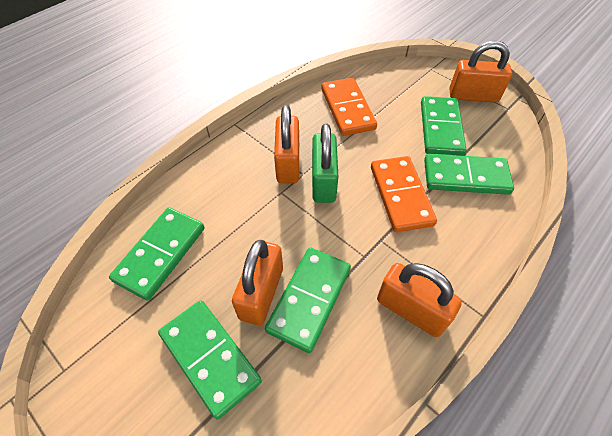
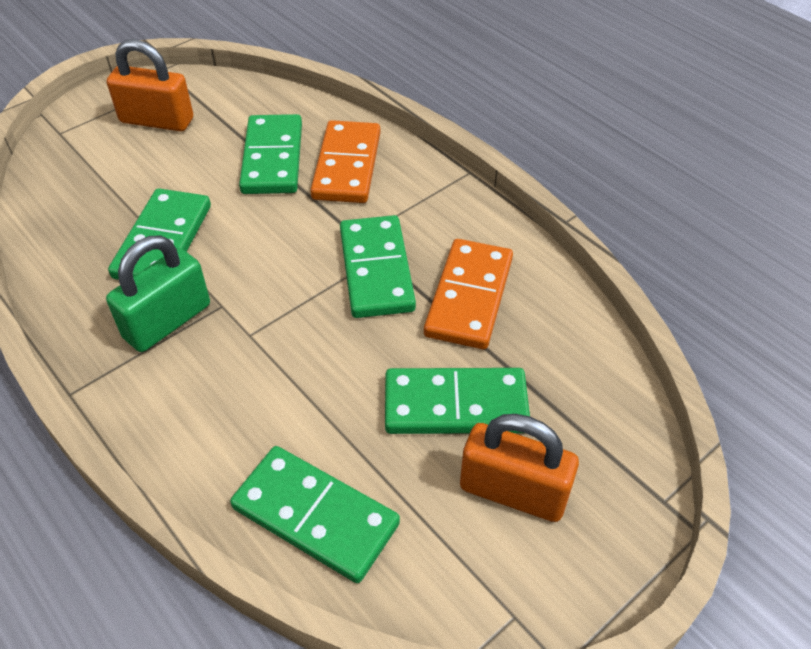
orange padlock: 4 -> 2

